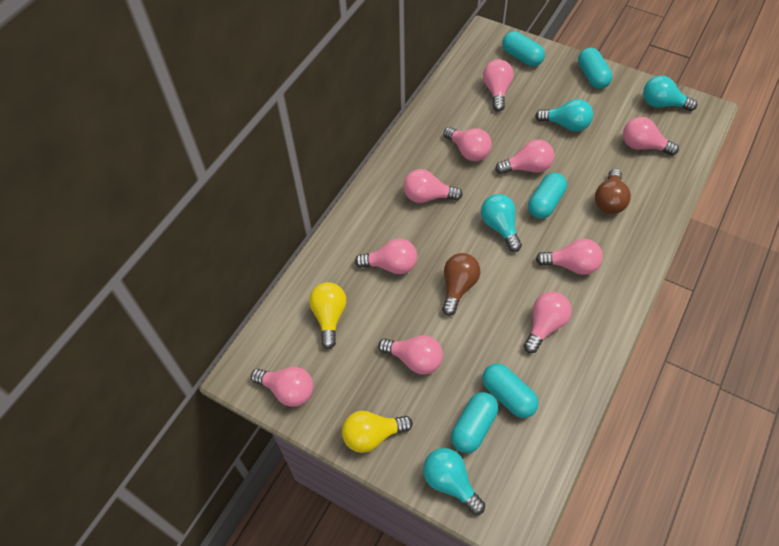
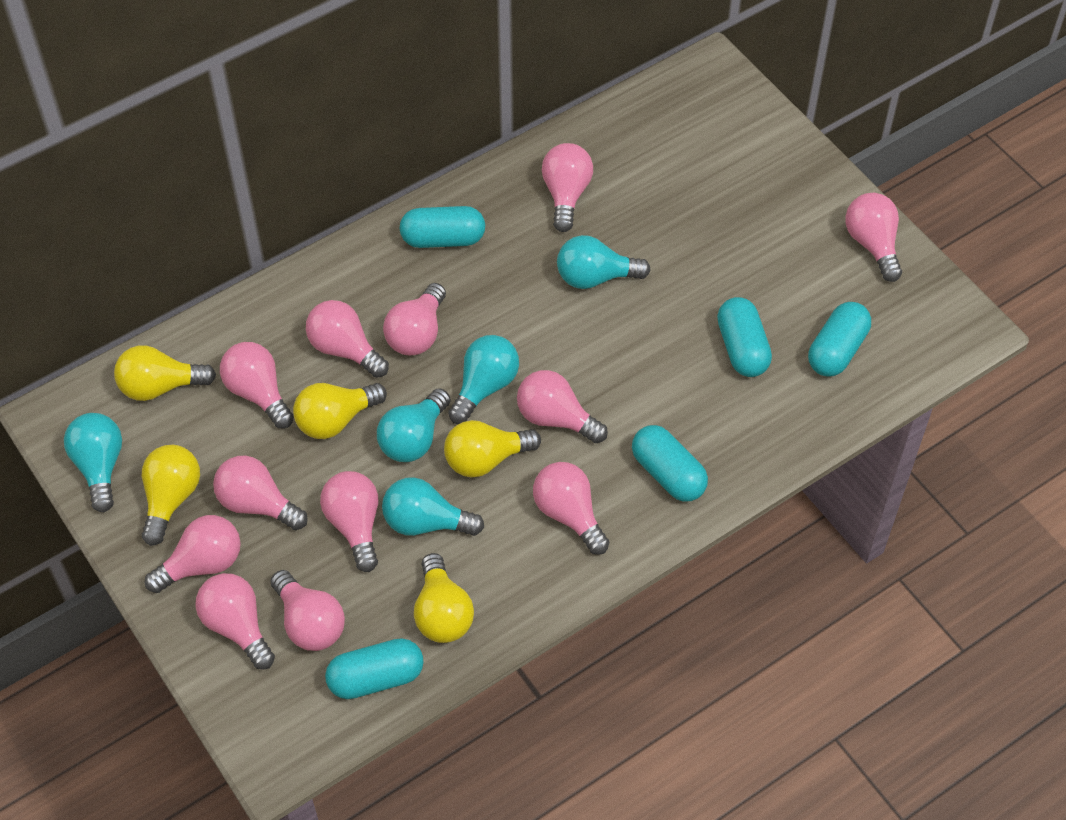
brown light bulb: 2 -> 0
pink light bulb: 10 -> 12
turquoise light bulb: 4 -> 5
yellow light bulb: 2 -> 5

